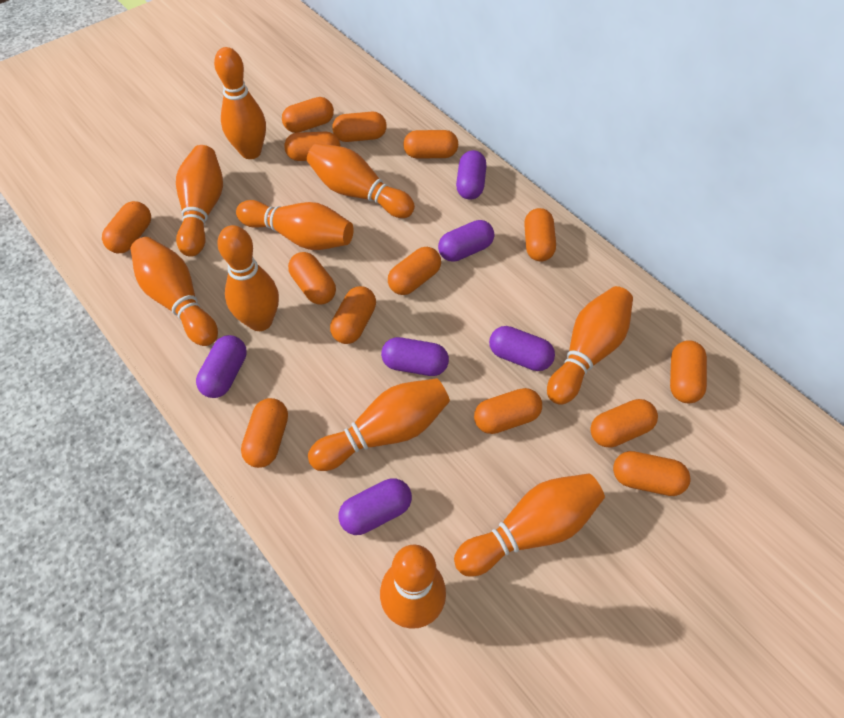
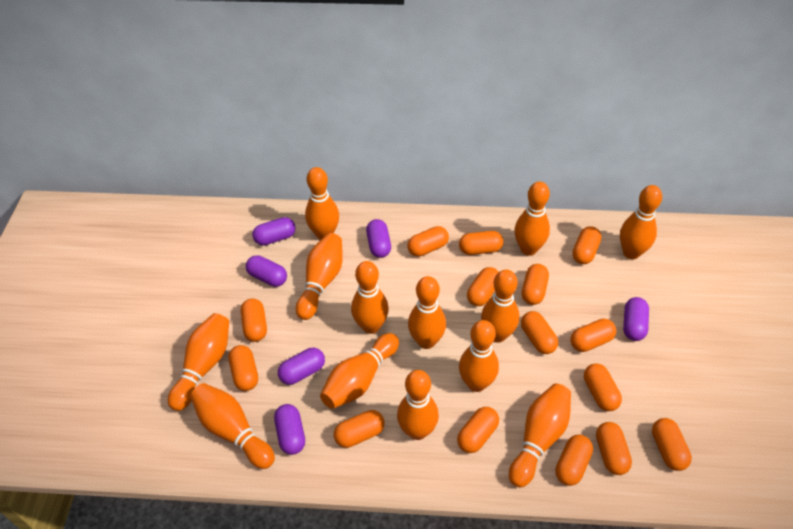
orange bowling pin: 10 -> 13
orange capsule: 14 -> 15

